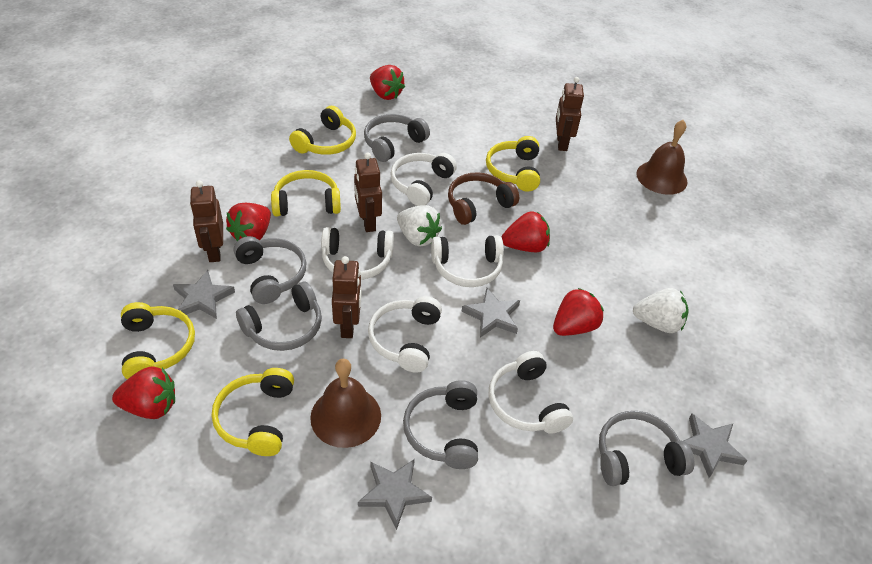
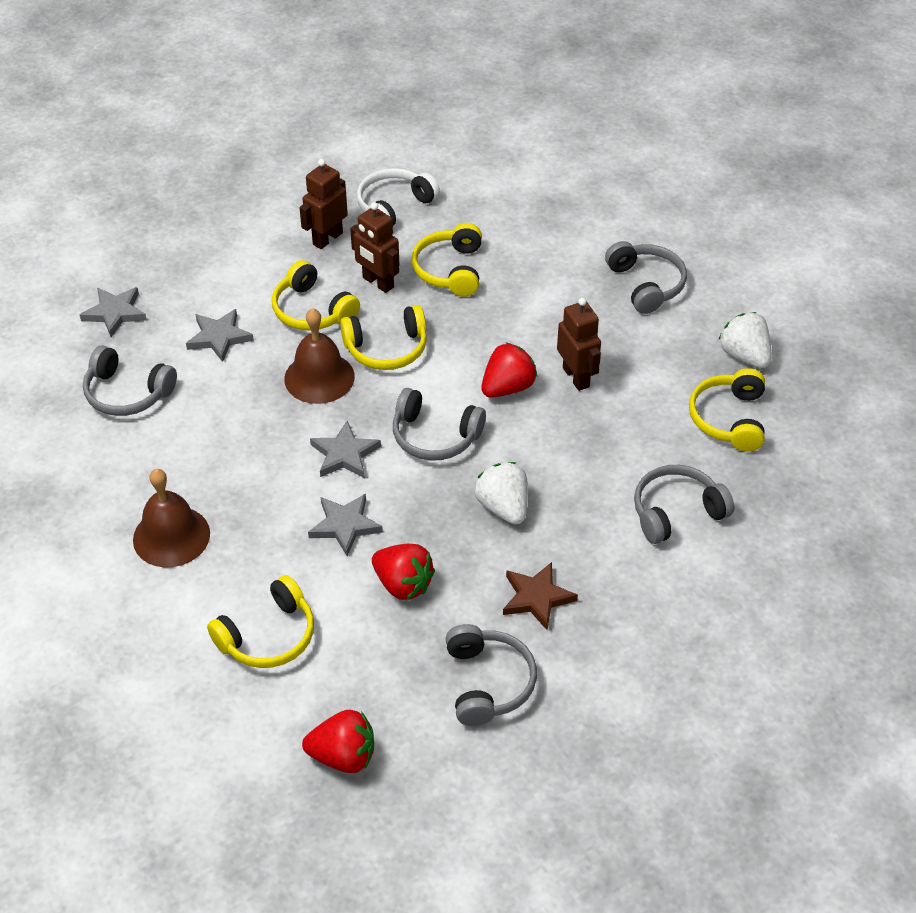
brown headphones: 1 -> 0
brown robot: 4 -> 3
brown star: 0 -> 1
red strawberry: 5 -> 3
white headphones: 5 -> 1

